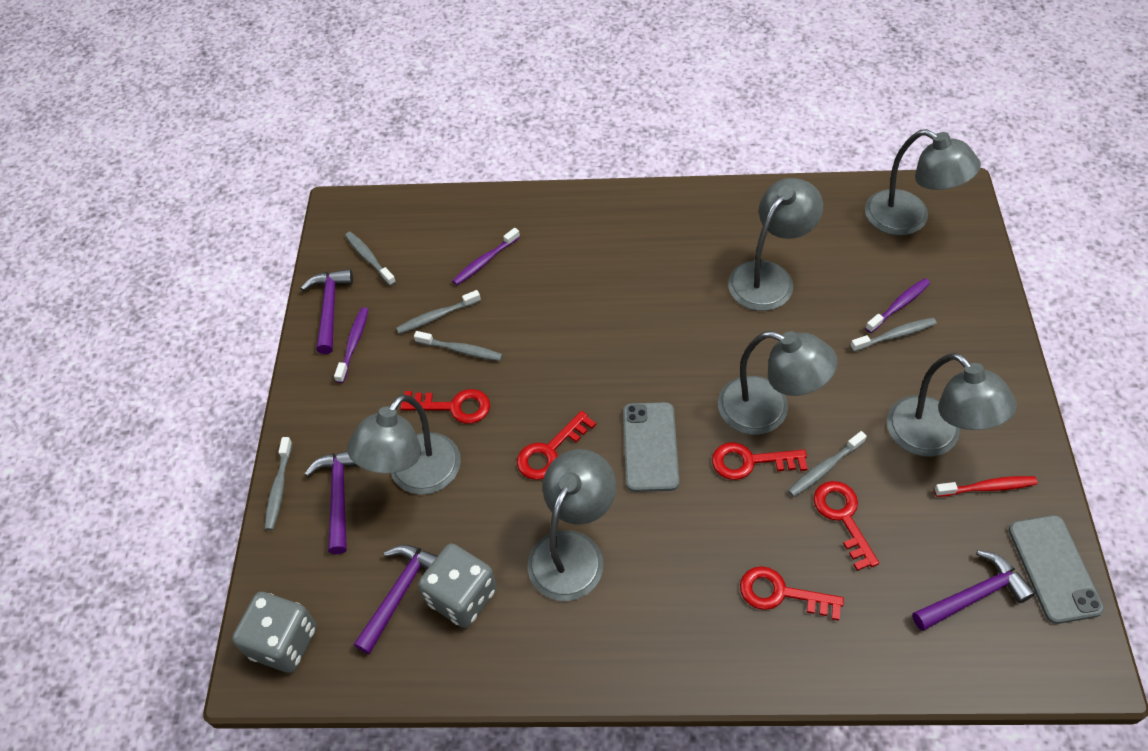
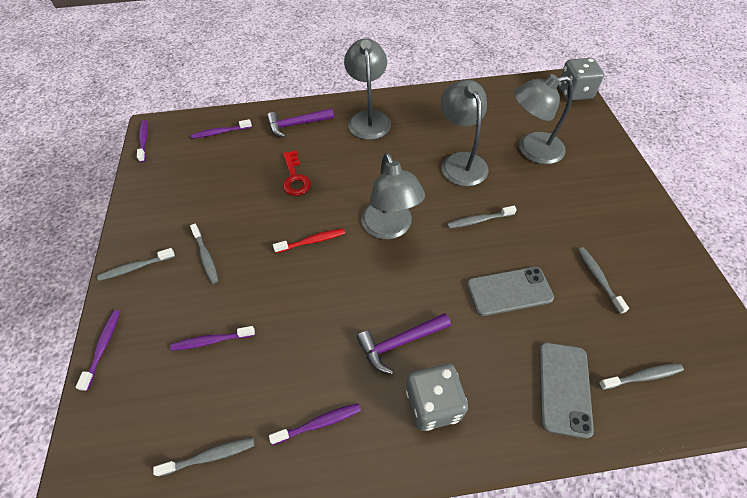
grey lamp: 6 -> 4
purple hammer: 4 -> 2
purple toothbrush: 3 -> 5
red key: 5 -> 1

